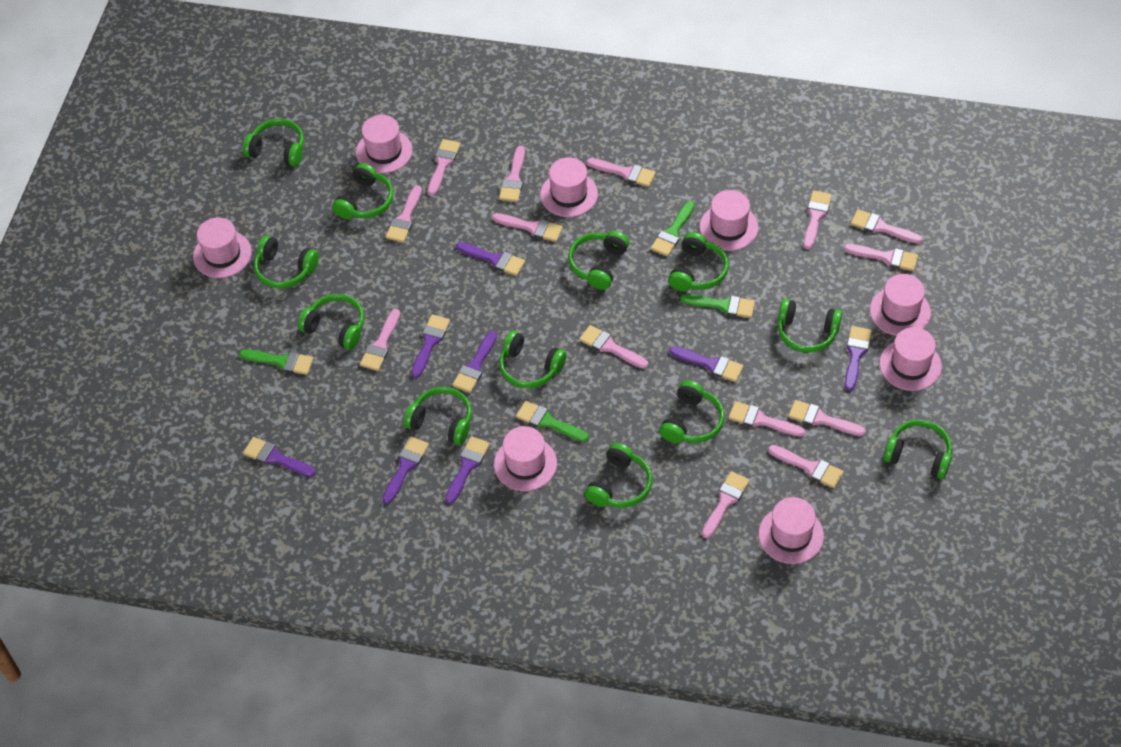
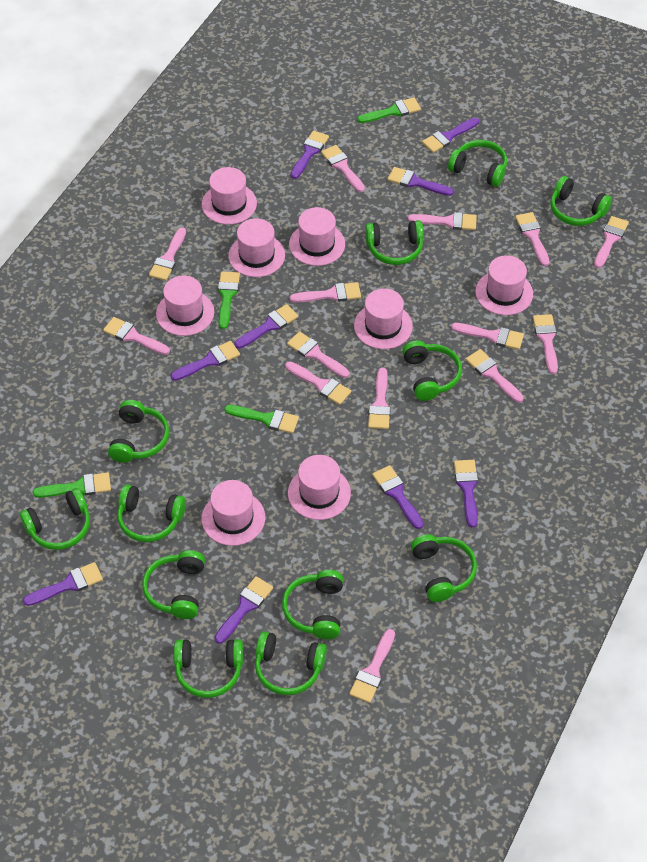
purple brush: 8 -> 9

